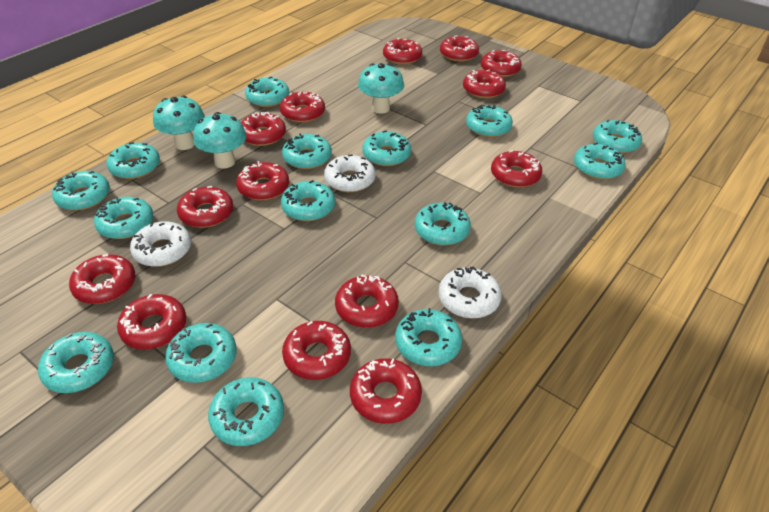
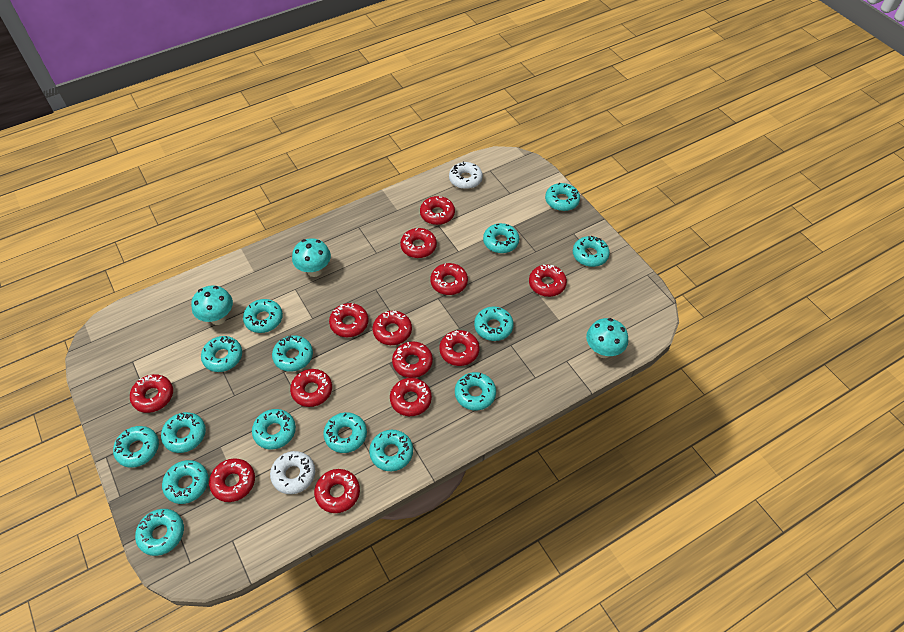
red donut: 14 -> 13
white donut: 3 -> 2

